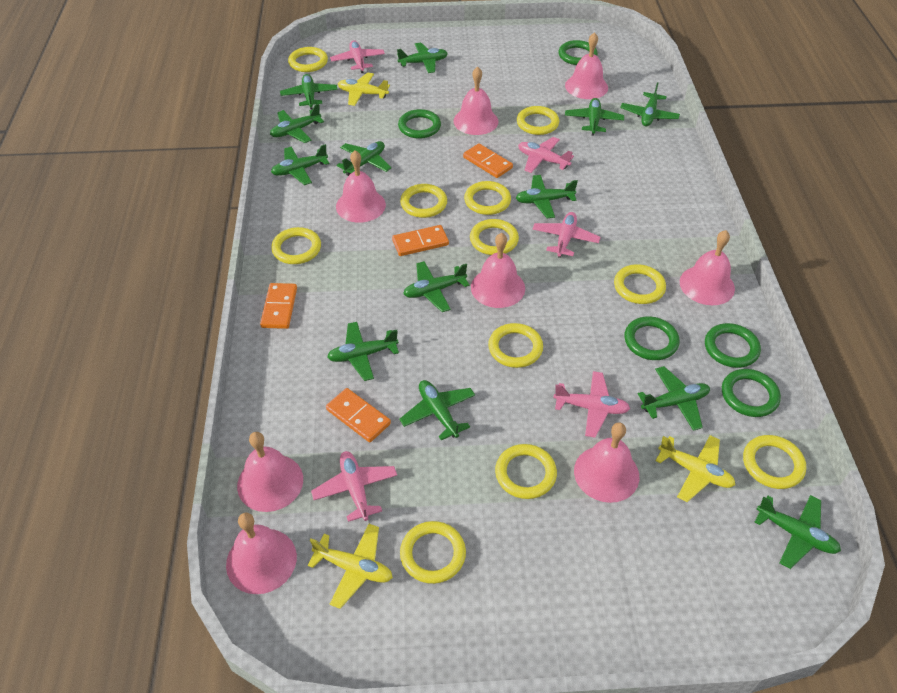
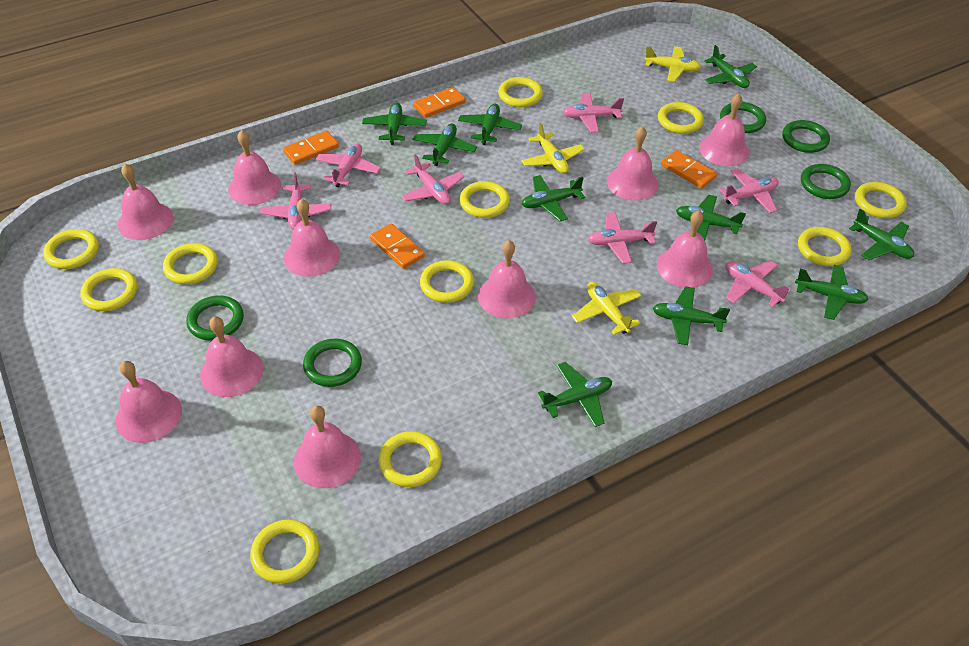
green plane: 13 -> 10
pink bell: 8 -> 10
pink plane: 5 -> 7

